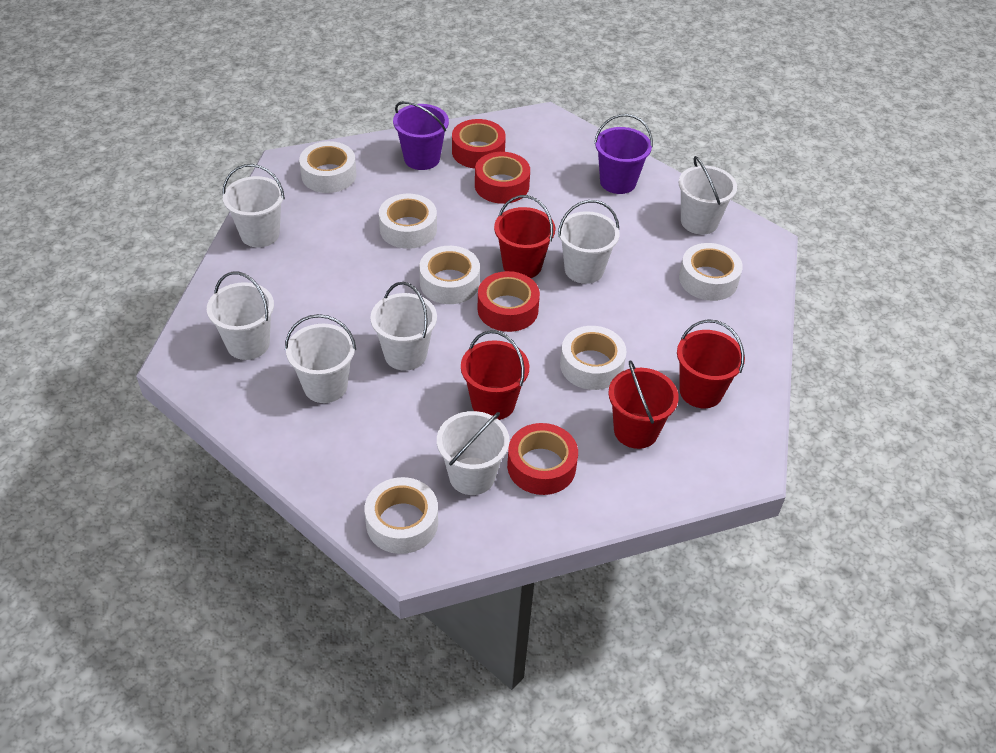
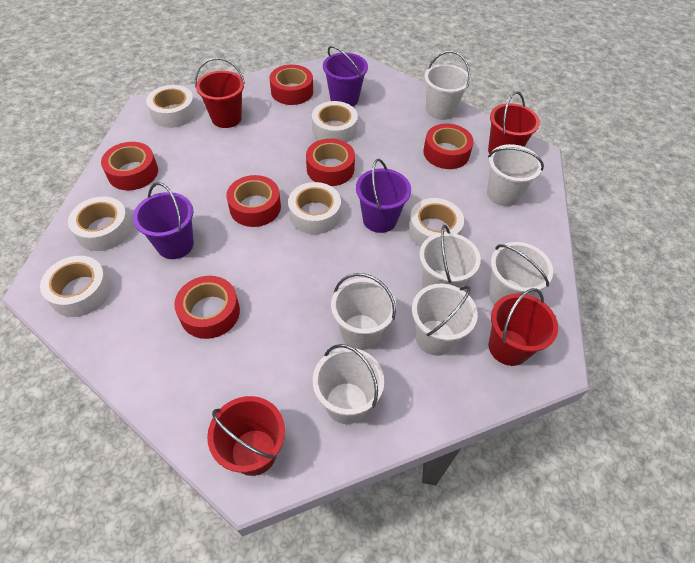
purple bucket: 2 -> 3
red tape: 4 -> 6

